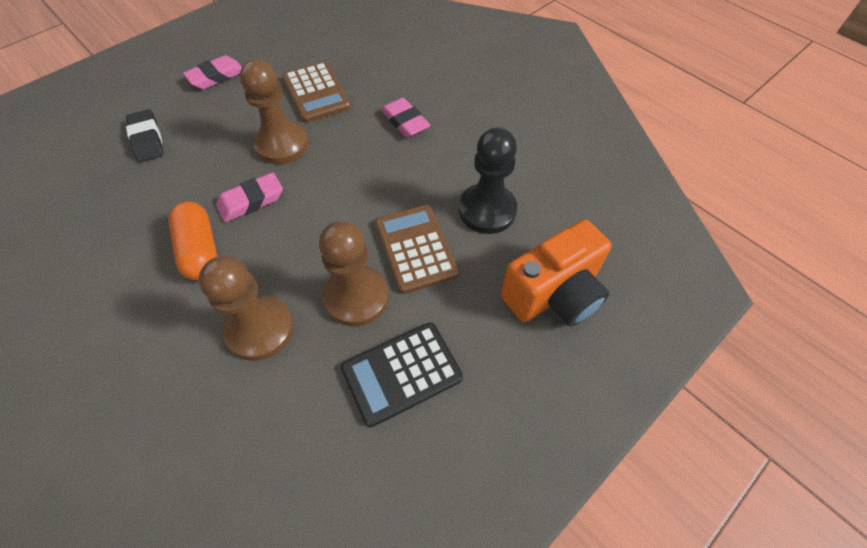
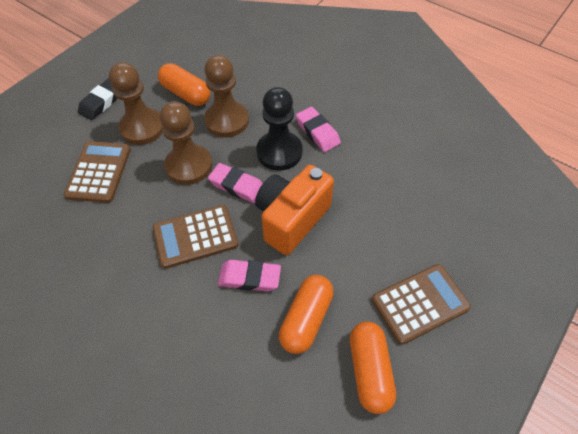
black calculator: 1 -> 0
brown calculator: 2 -> 3
orange capsule: 1 -> 3

